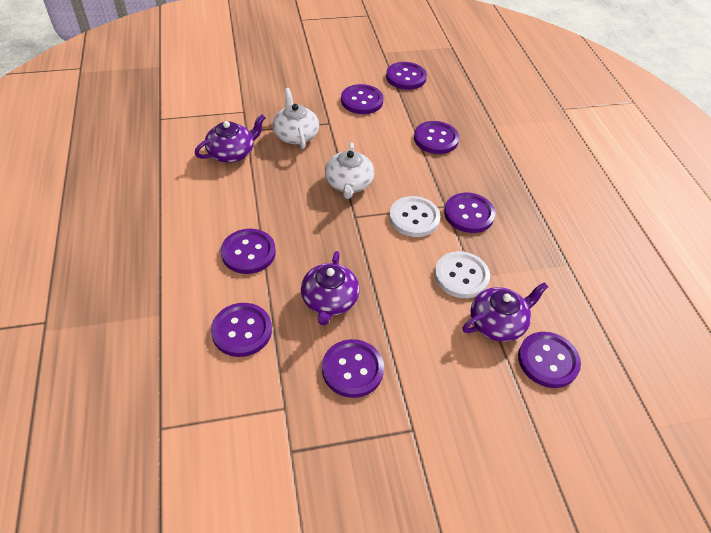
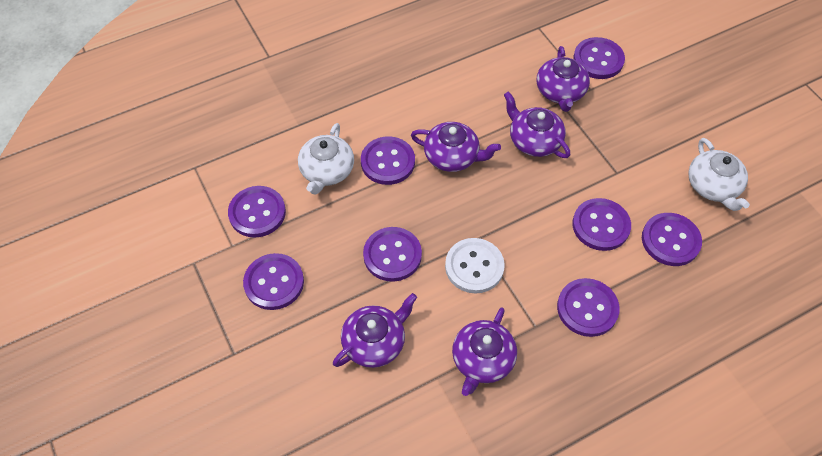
purple teapot: 3 -> 5
white button: 2 -> 1

